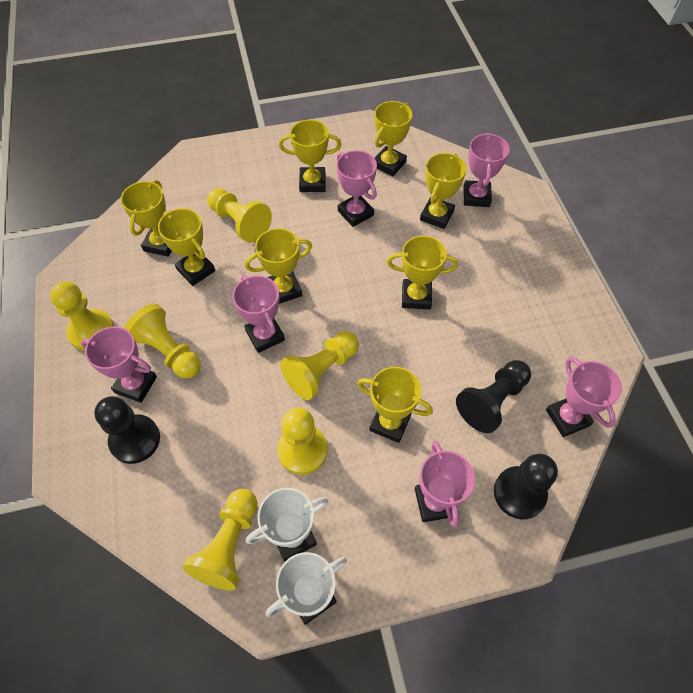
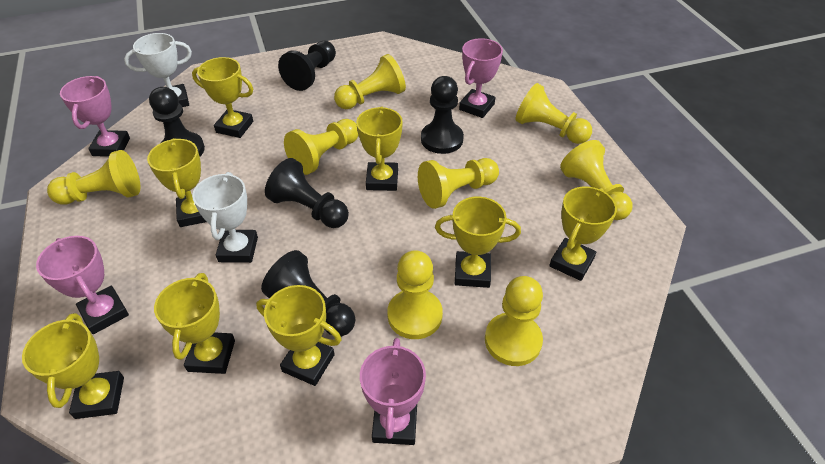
black pawn: 3 -> 5
pink trophy: 6 -> 4
yellow pawn: 6 -> 8

